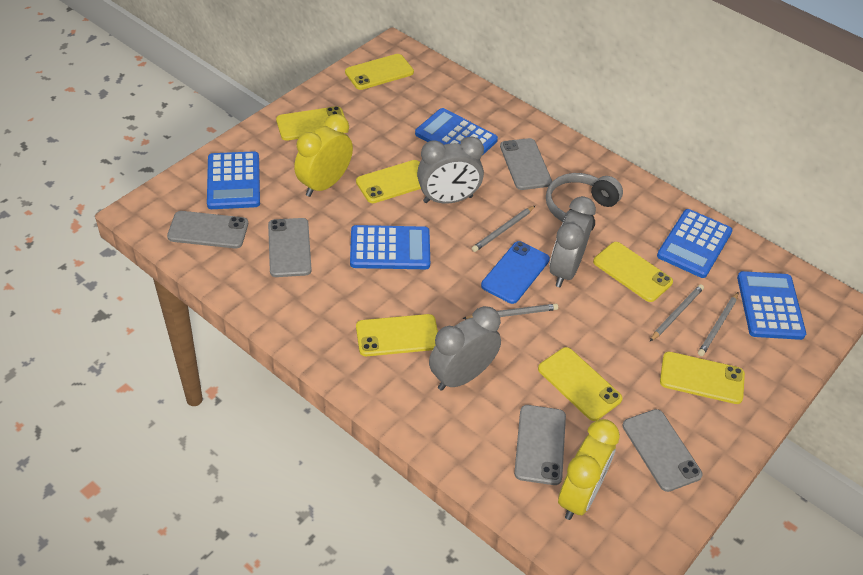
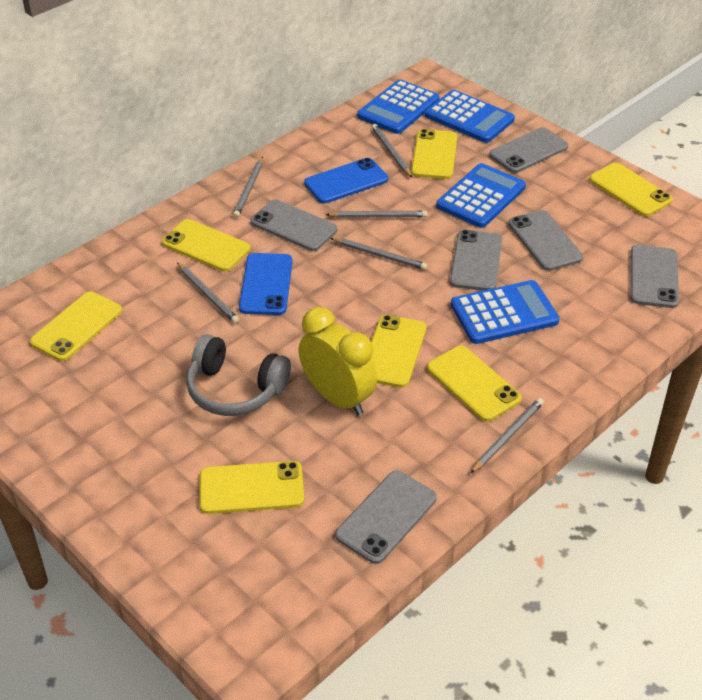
blue calculator: 5 -> 4
blue phone: 1 -> 2
grey clock: 3 -> 0
grey pencil: 4 -> 6
grey phone: 5 -> 6
yellow clock: 2 -> 1

